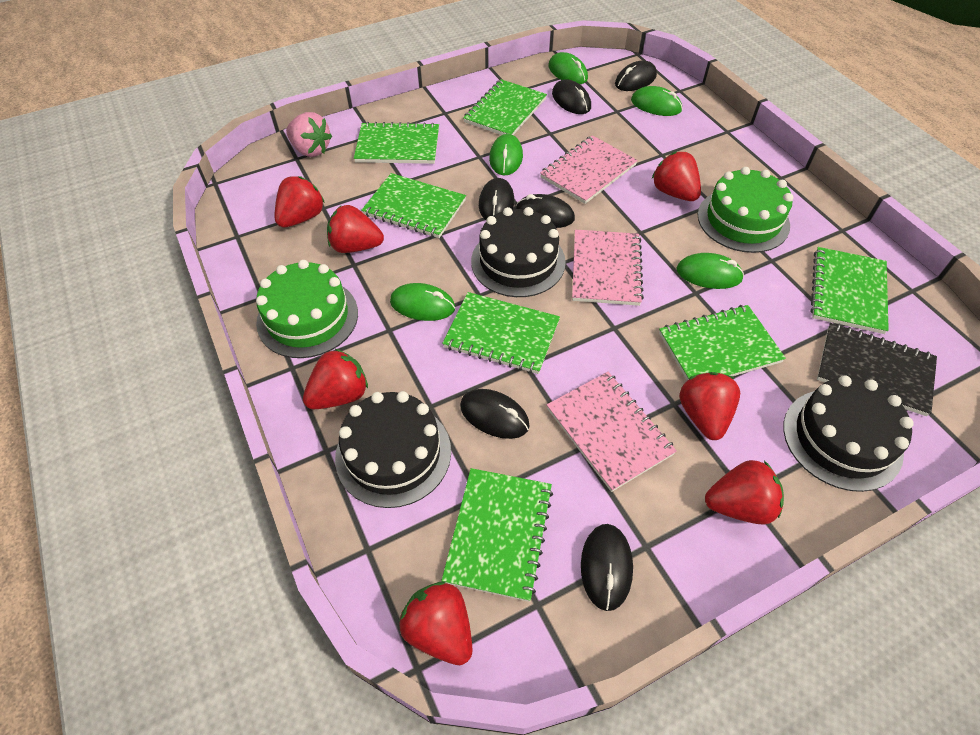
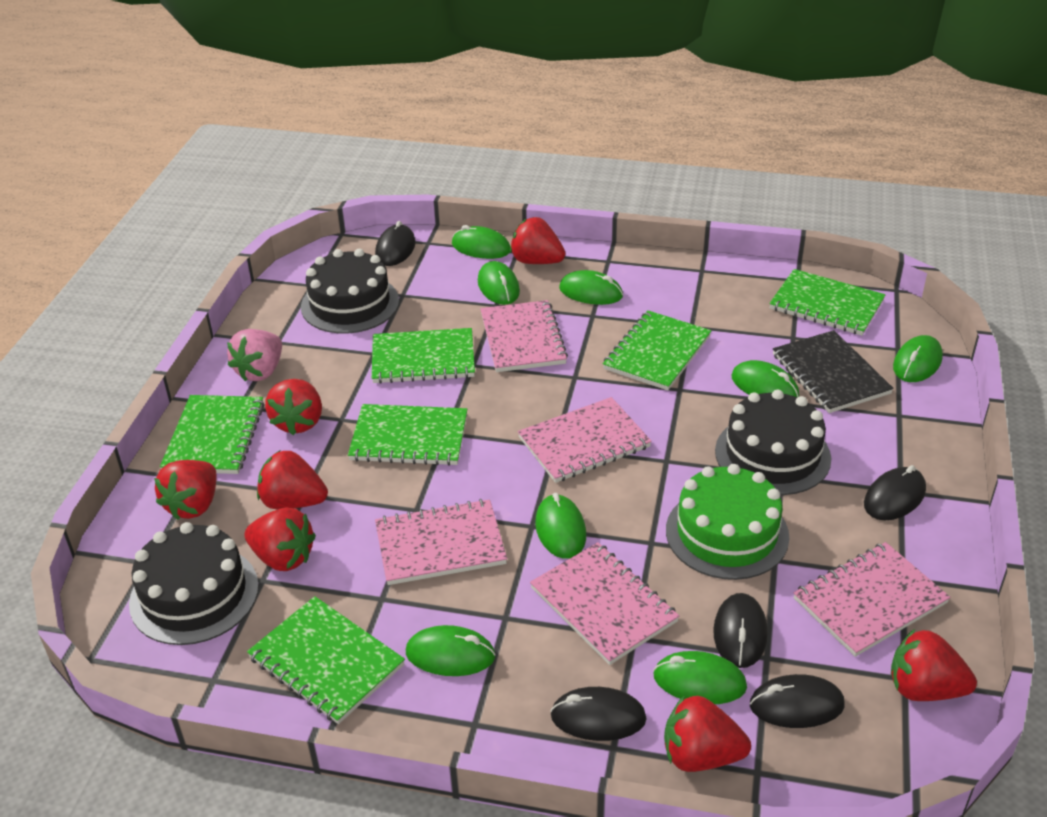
black mouse: 6 -> 5
green cake: 2 -> 1
green mouse: 5 -> 8
green notebook: 7 -> 6
pink notebook: 3 -> 5

